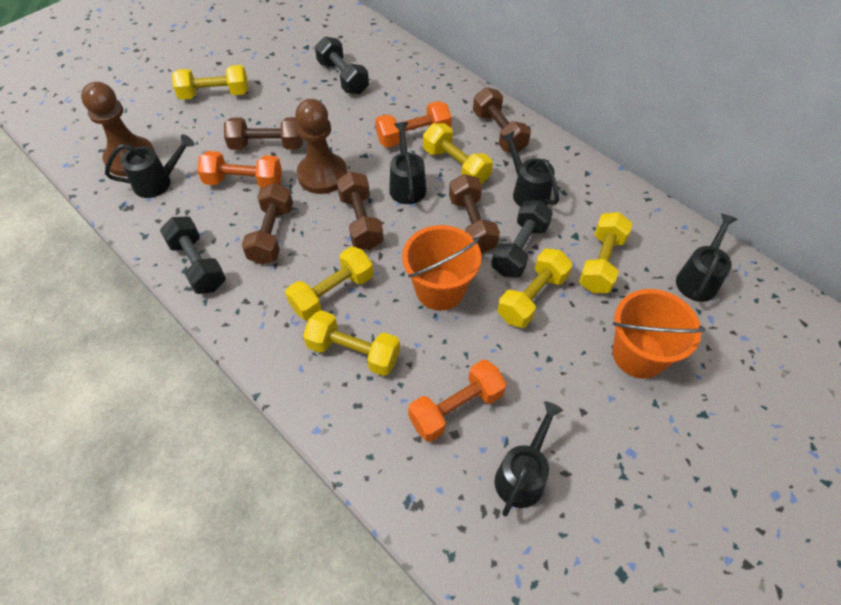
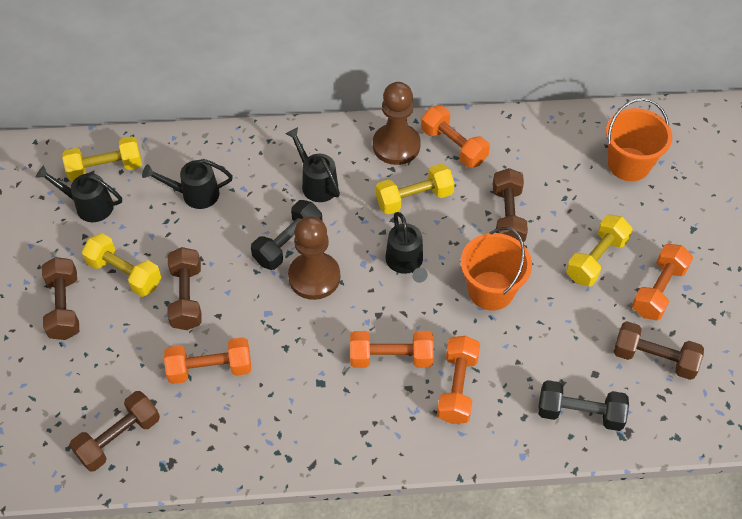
black dumbbell: 3 -> 2
black watering can: 5 -> 4
orange dumbbell: 3 -> 5
yellow dumbbell: 6 -> 4

